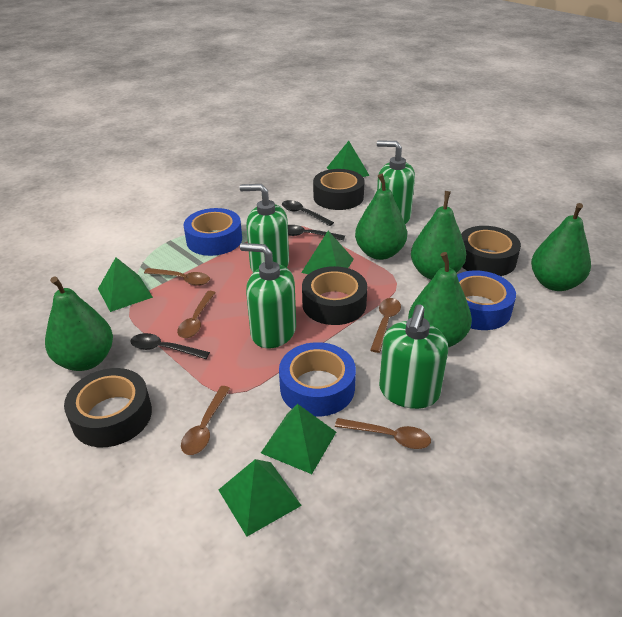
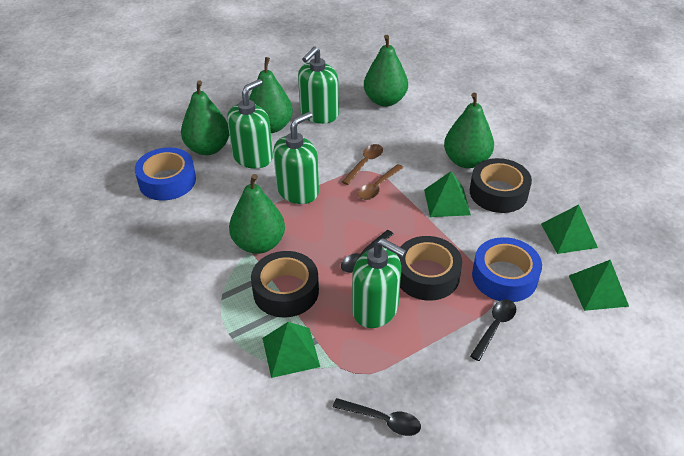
black tape: 4 -> 3
blue tape: 3 -> 2
brown spoon: 5 -> 2
green pyramid: 5 -> 4

